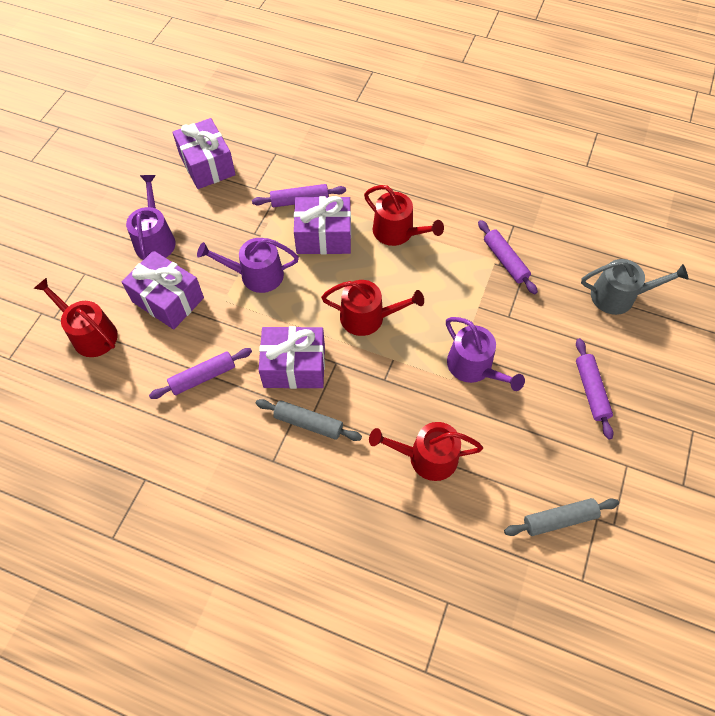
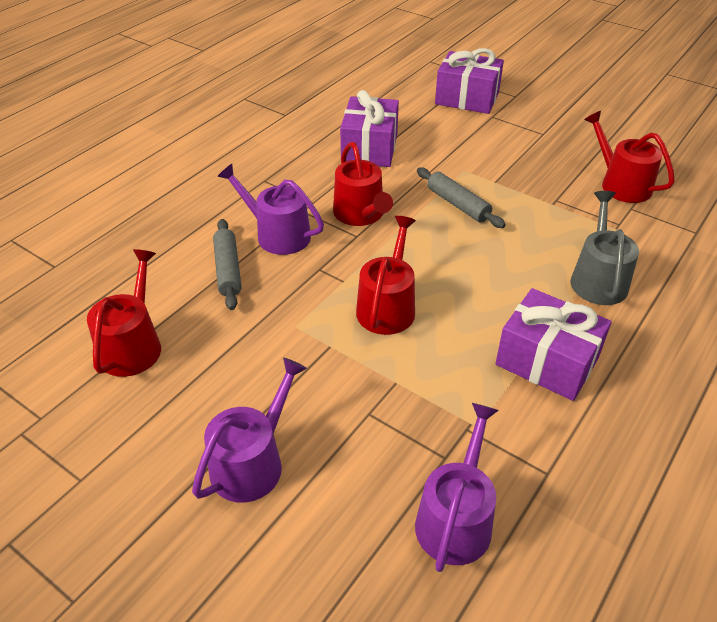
purple gift: 4 -> 3
purple rolling pin: 4 -> 0

